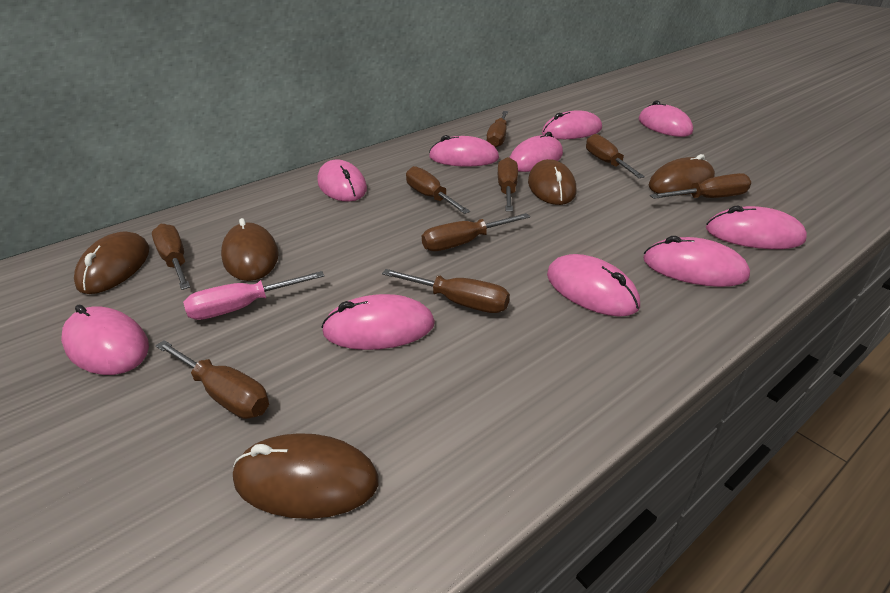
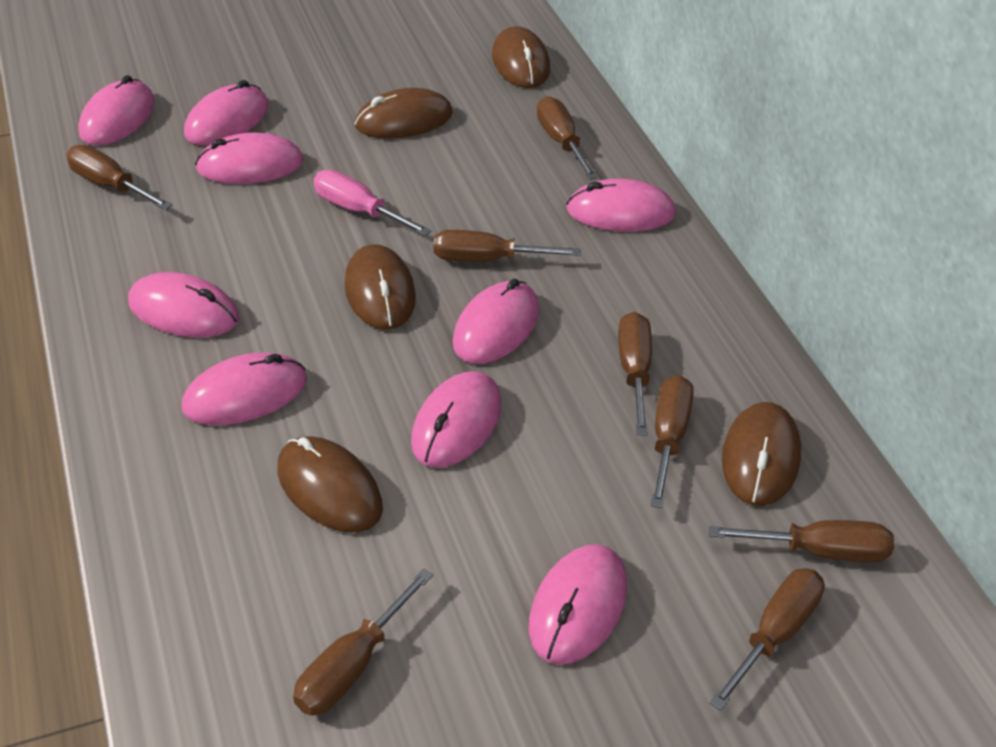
brown screwdriver: 9 -> 8
pink mouse: 10 -> 9

